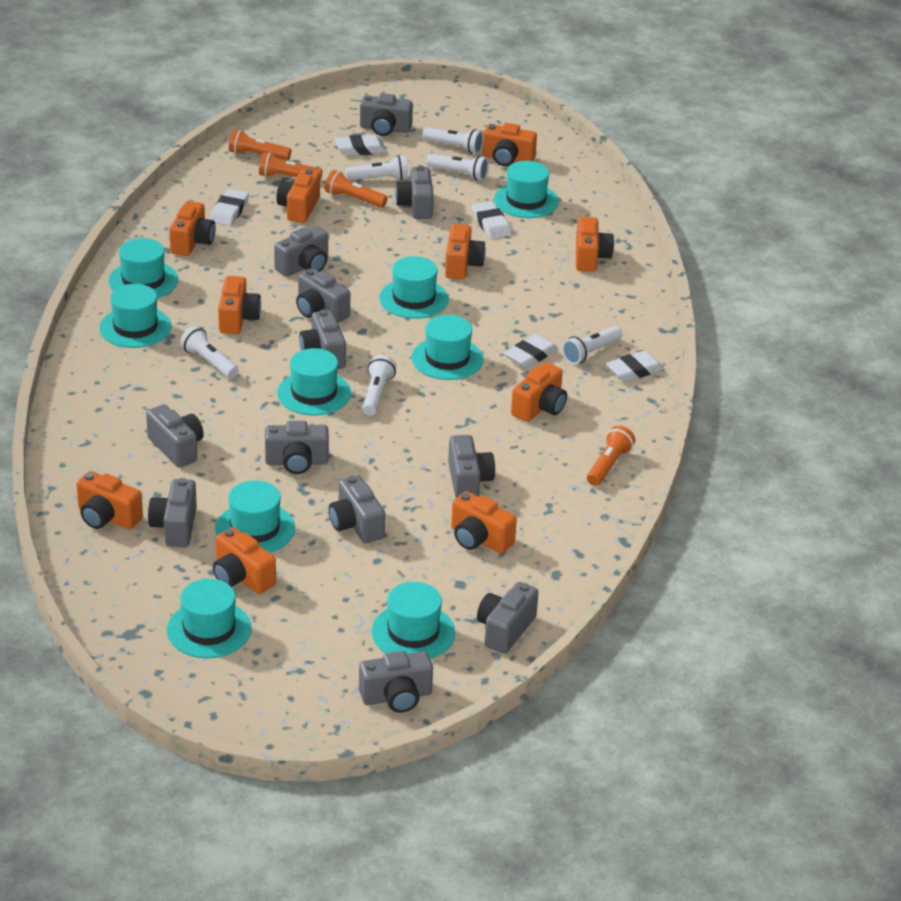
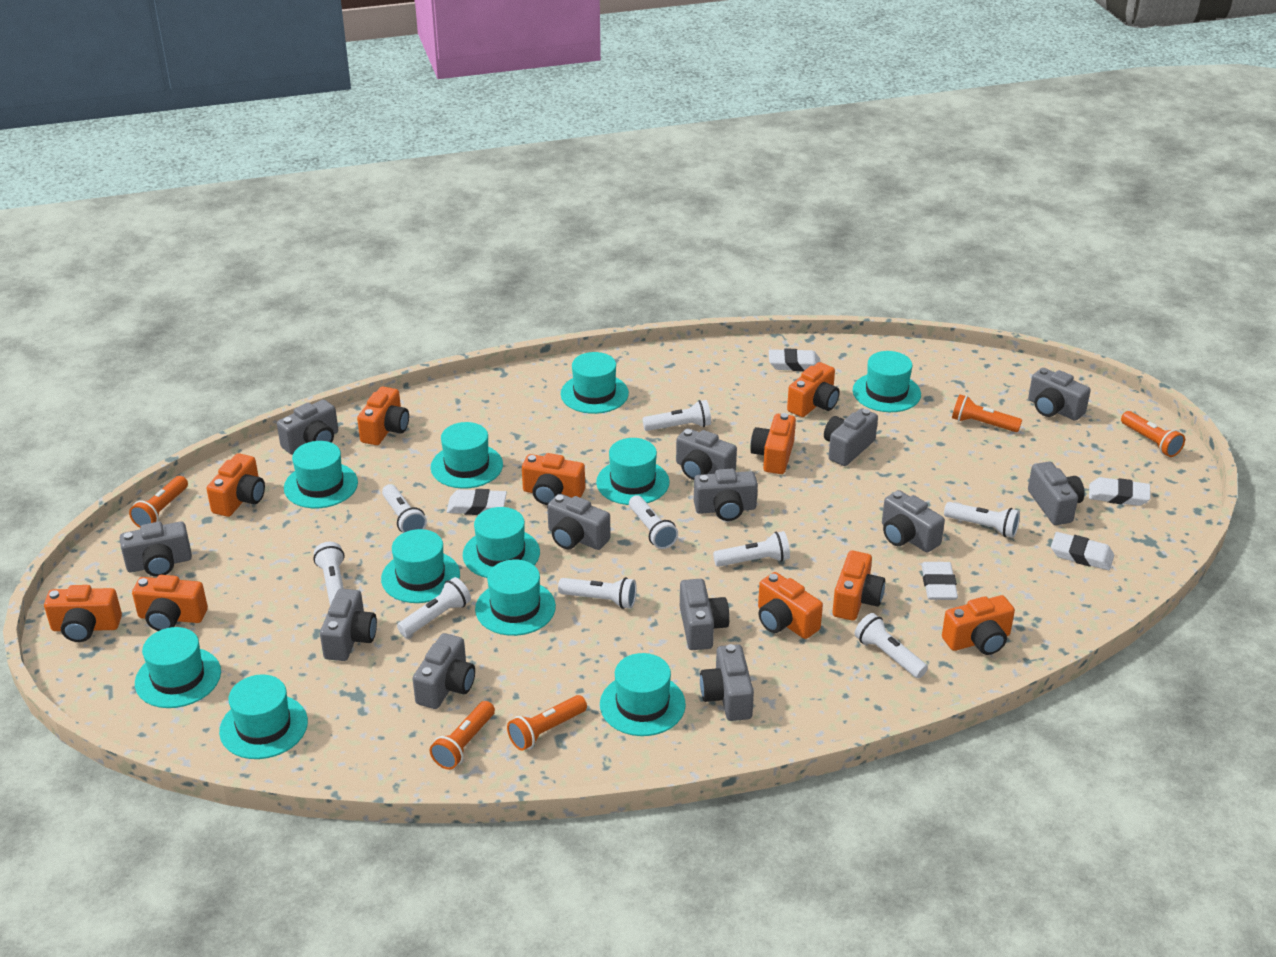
grey camera: 12 -> 13
orange flashlight: 4 -> 5
turquoise hat: 9 -> 11
white flashlight: 6 -> 9

